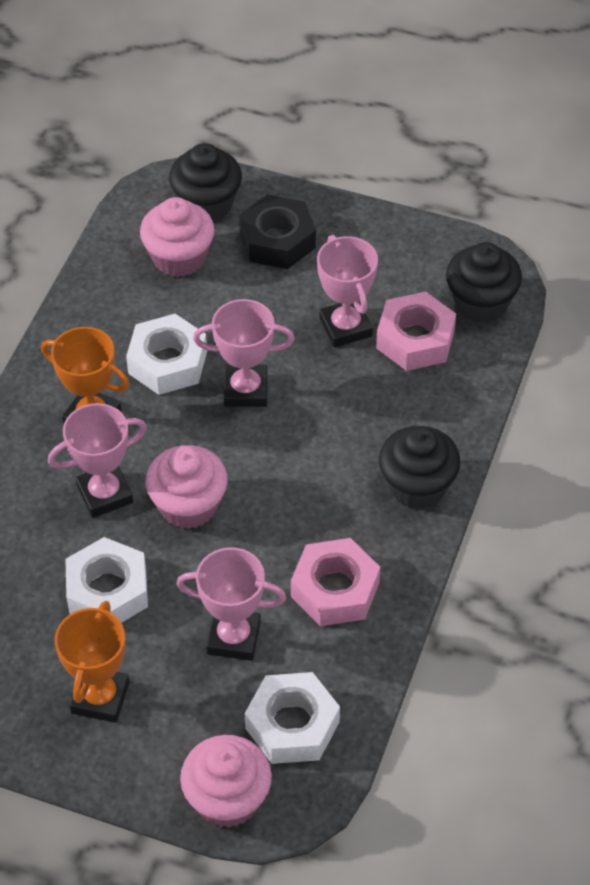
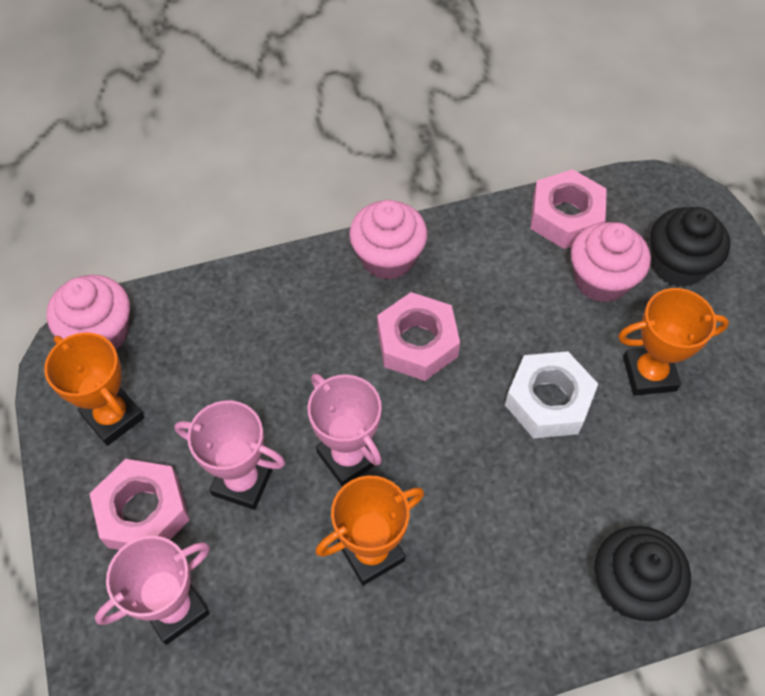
black cupcake: 3 -> 2
black nut: 1 -> 0
orange trophy: 2 -> 3
pink nut: 2 -> 3
pink trophy: 4 -> 3
white nut: 3 -> 1

